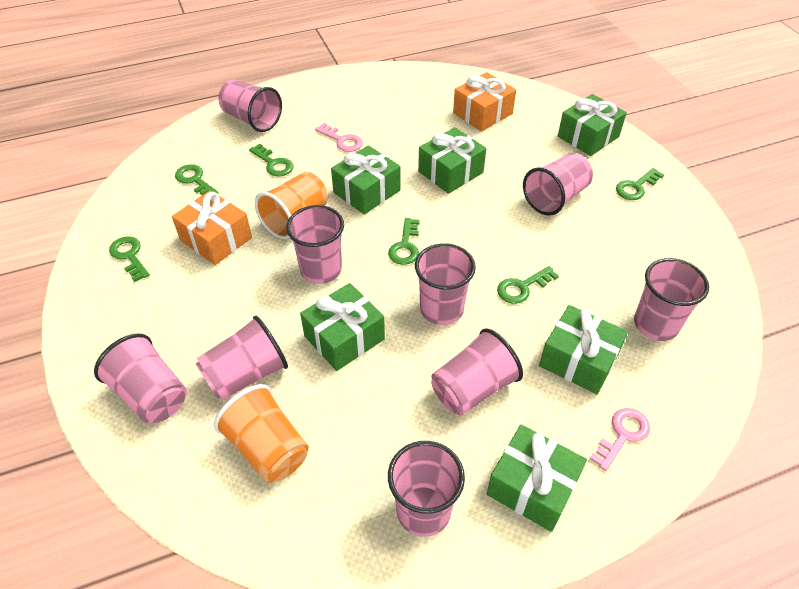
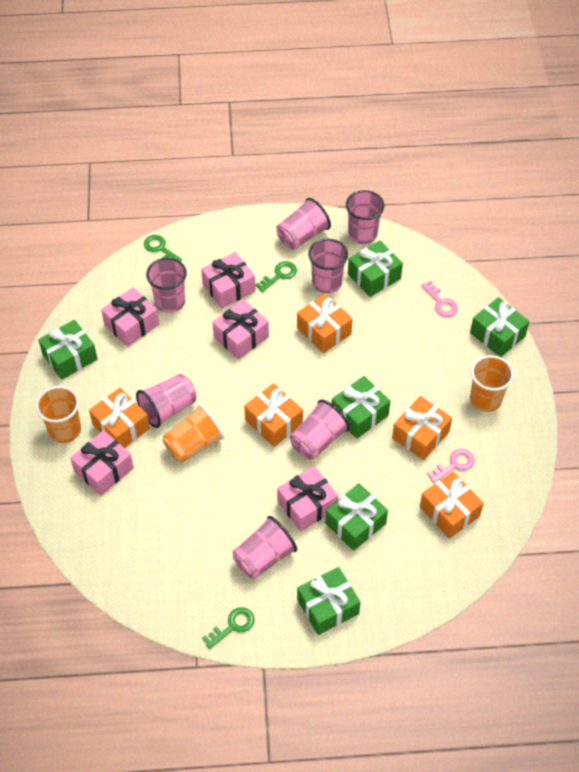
green key: 6 -> 3
orange cup: 2 -> 3
orange gift: 2 -> 5
pink cup: 9 -> 7
pink gift: 0 -> 5

